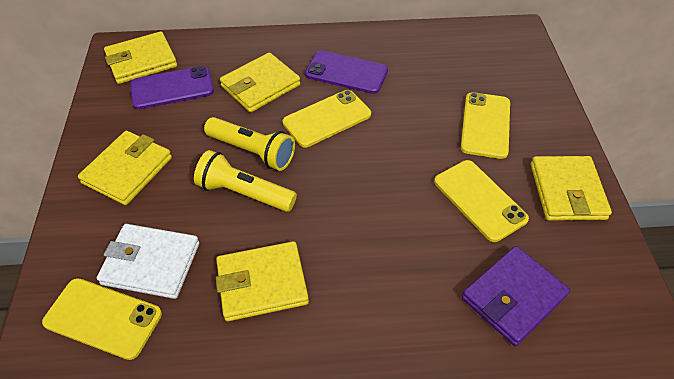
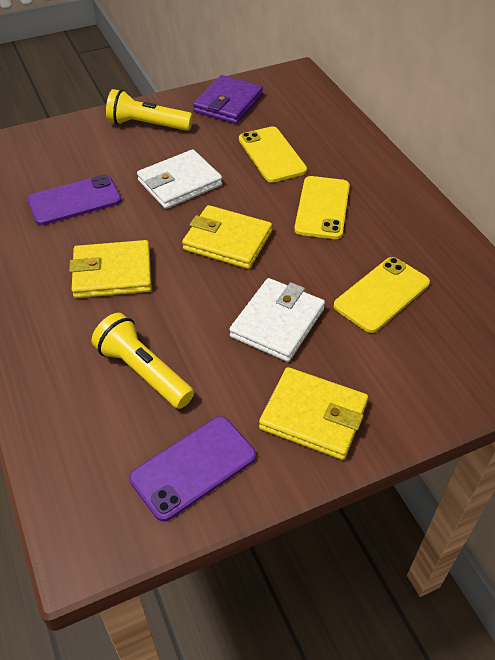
white wallet: 1 -> 2
yellow phone: 4 -> 3
yellow wallet: 5 -> 3

